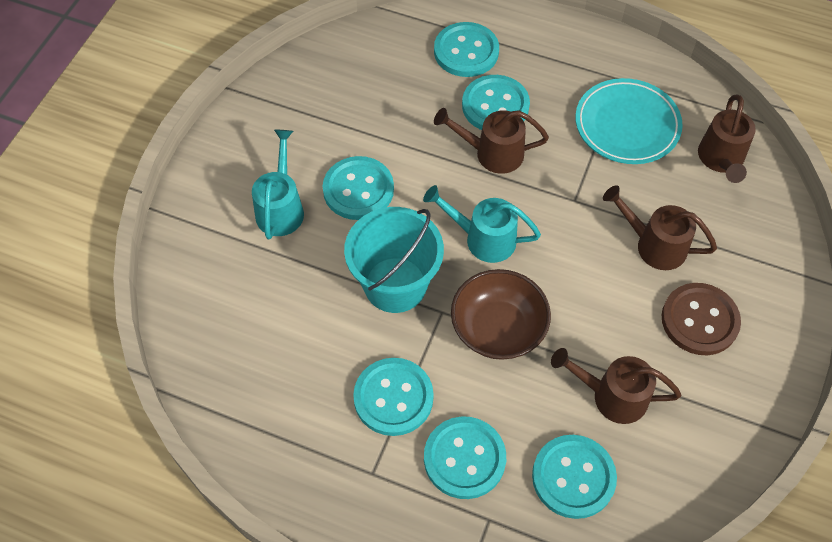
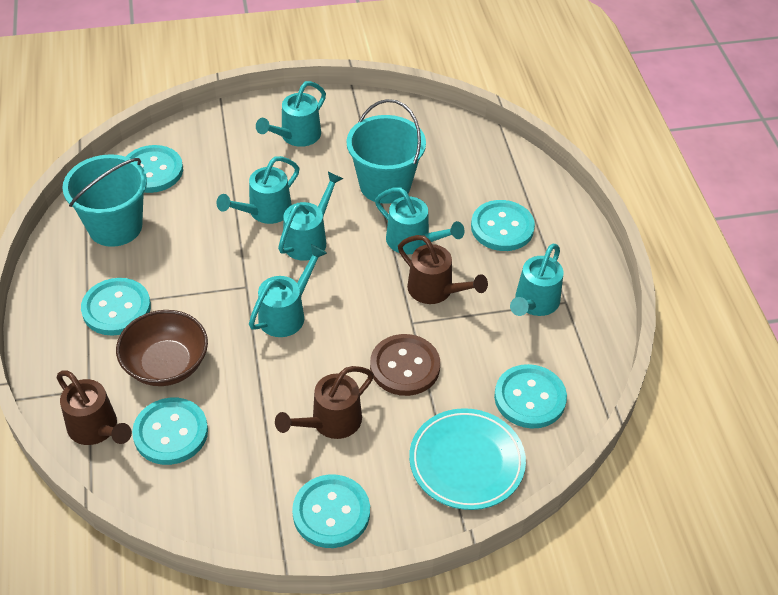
brown watering can: 4 -> 3
turquoise bucket: 1 -> 2
turquoise watering can: 2 -> 6

